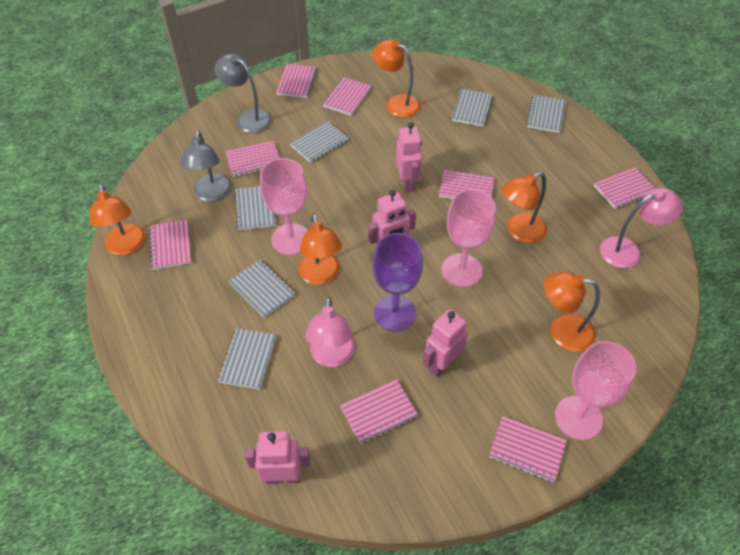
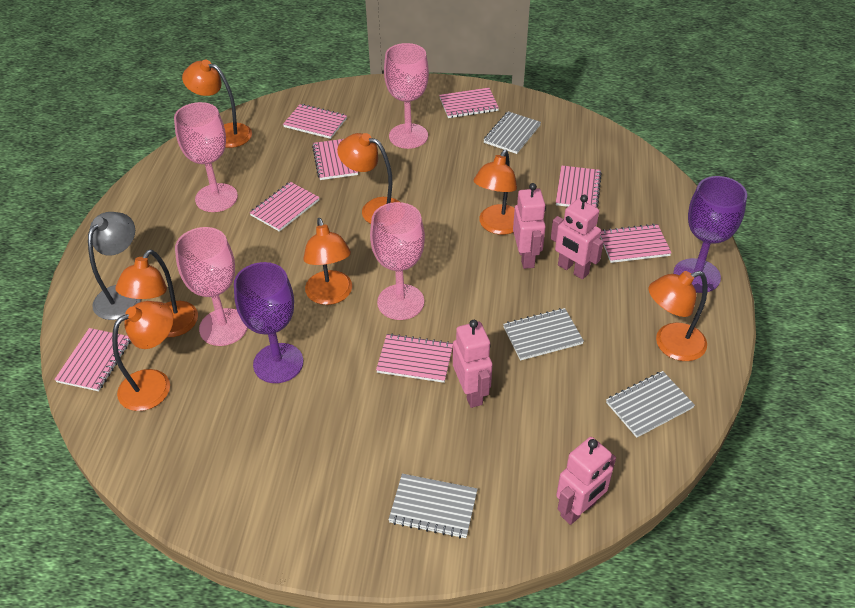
grey lamp: 2 -> 1
grey notebook: 6 -> 4
orange lamp: 5 -> 7
pink goblet: 3 -> 4
pink lamp: 2 -> 0
purple goblet: 1 -> 2

